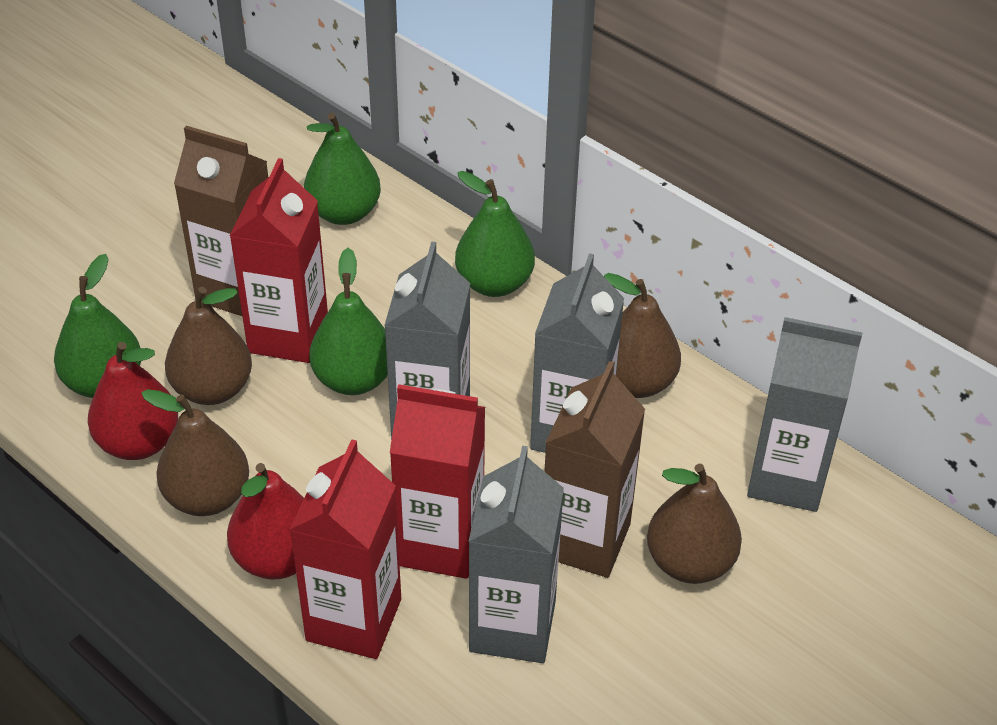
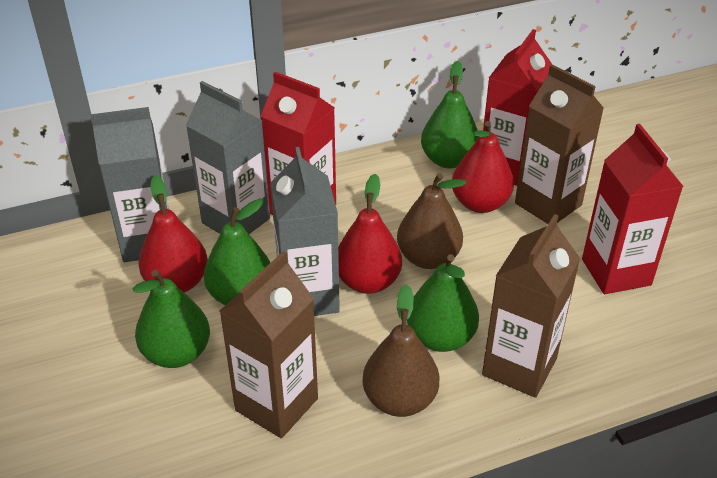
brown carton: 2 -> 3
brown pear: 4 -> 2
grey carton: 4 -> 3
red pear: 2 -> 3

